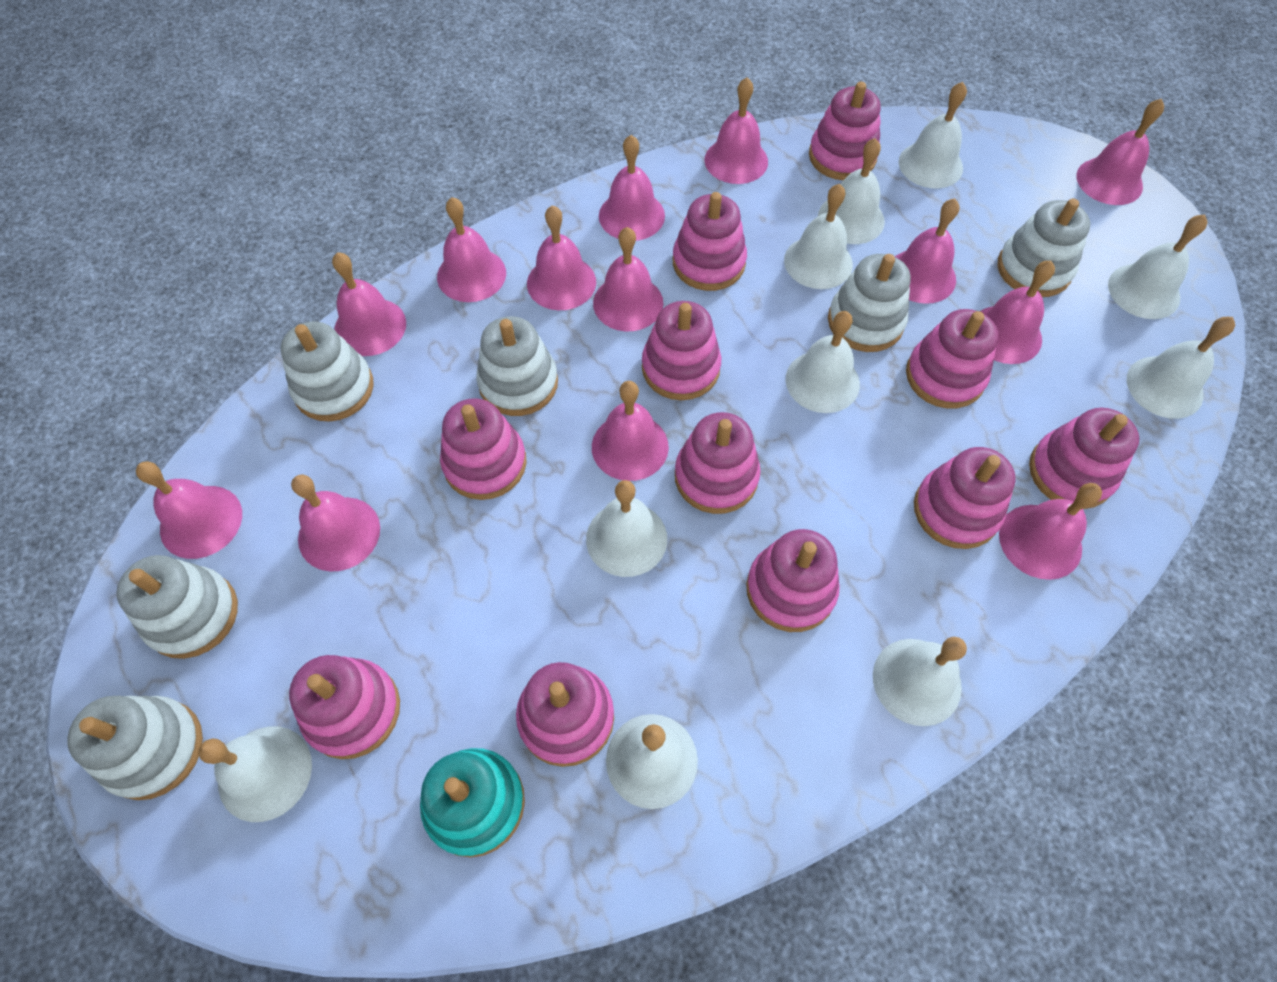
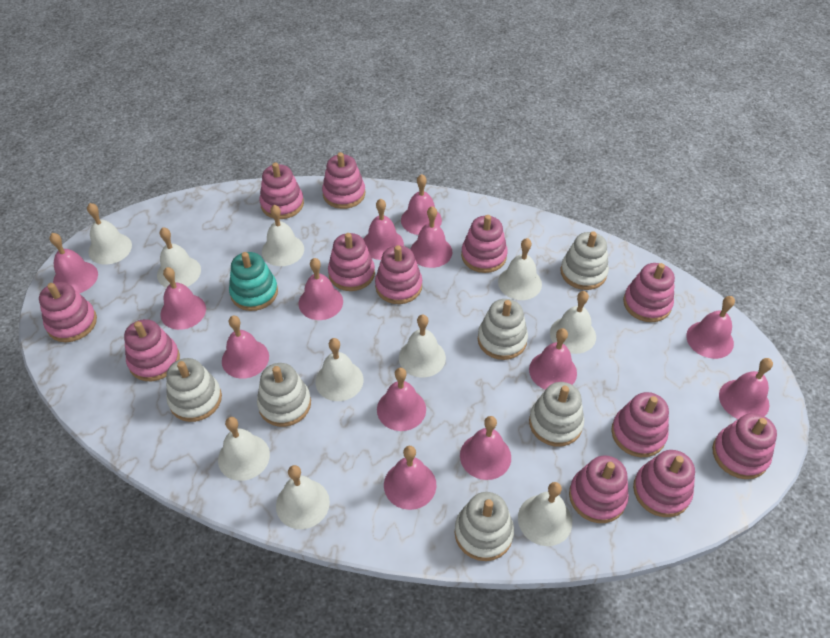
pink stacking toy: 11 -> 12

